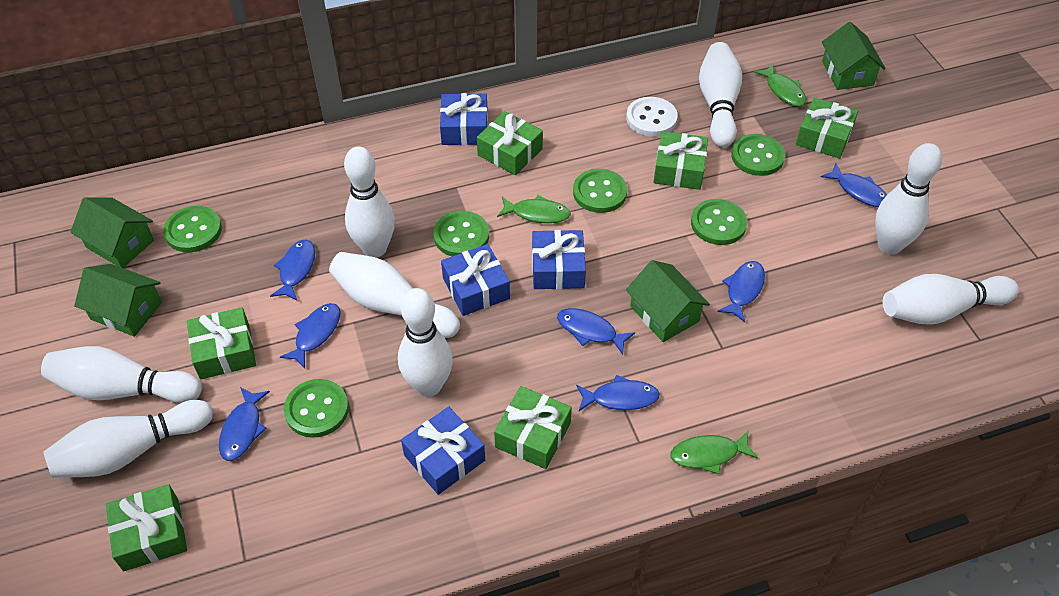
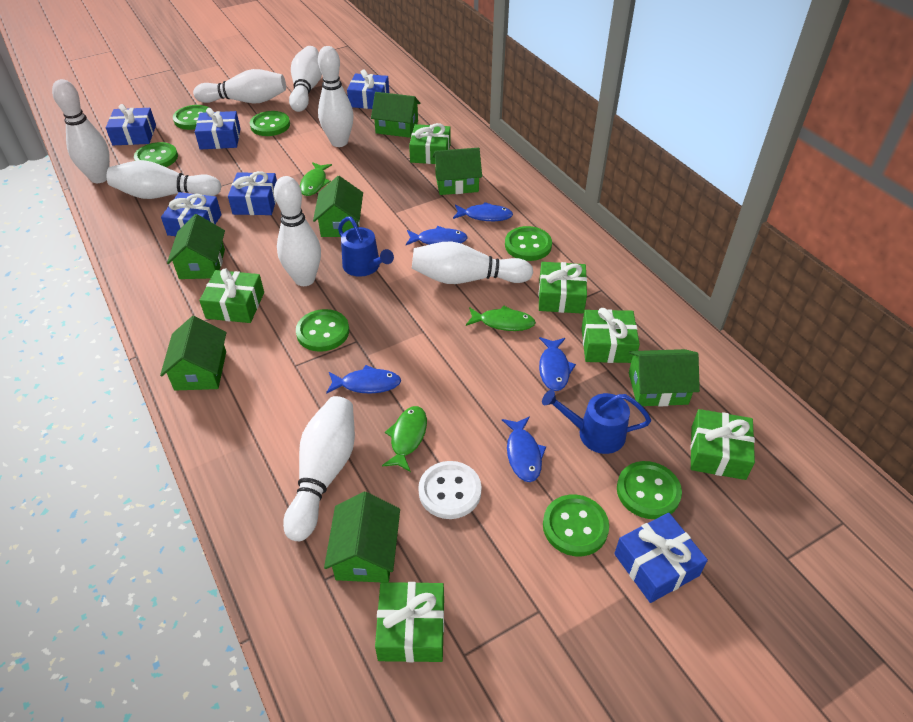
blue fish: 7 -> 5
blue gift: 4 -> 6
blue watering can: 0 -> 2
green button: 6 -> 7
green house: 4 -> 7

